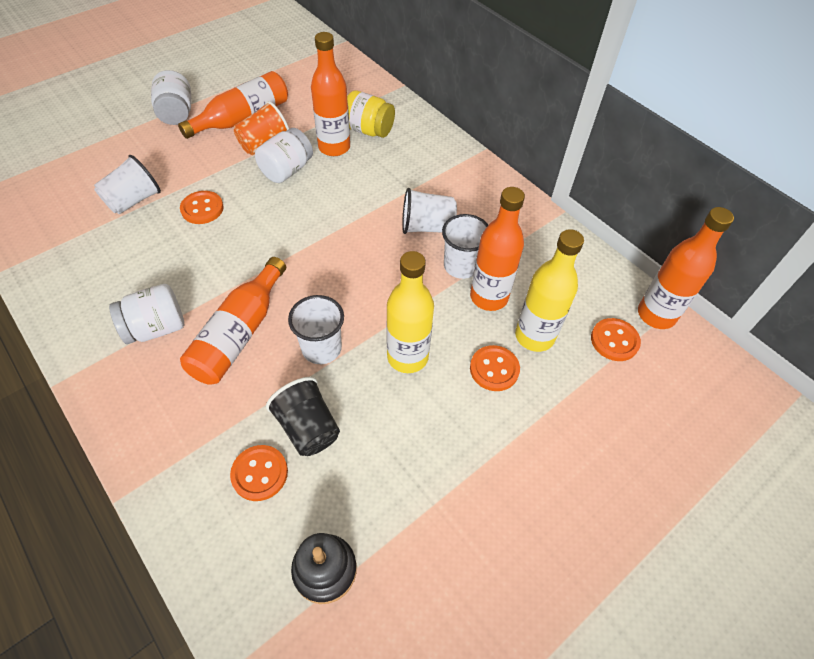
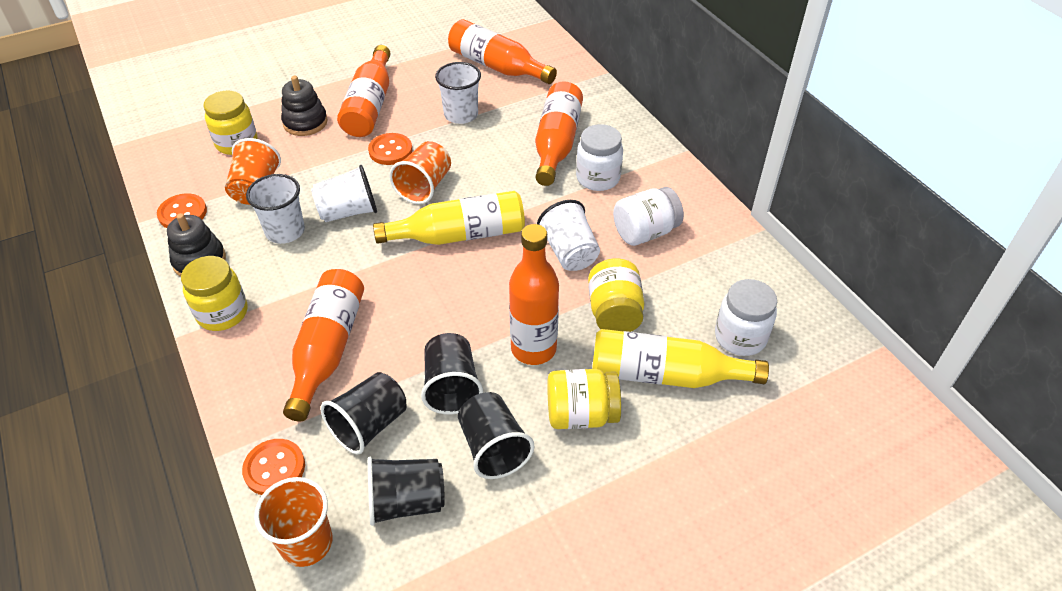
black cup: 1 -> 4
black stacking toy: 1 -> 2
orange button: 4 -> 3
orange cup: 1 -> 3
yellow jar: 1 -> 4

